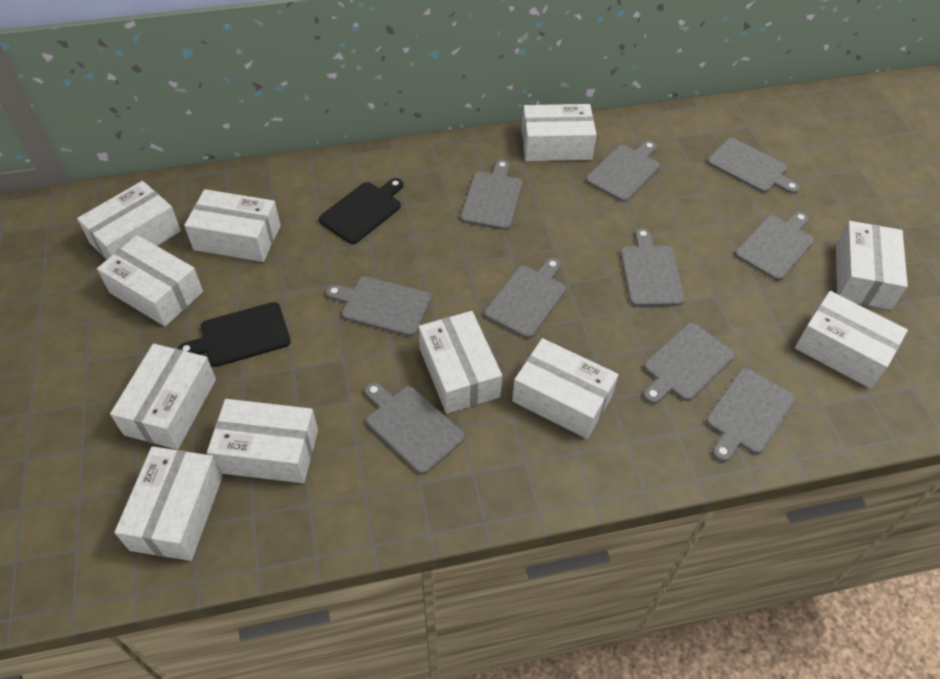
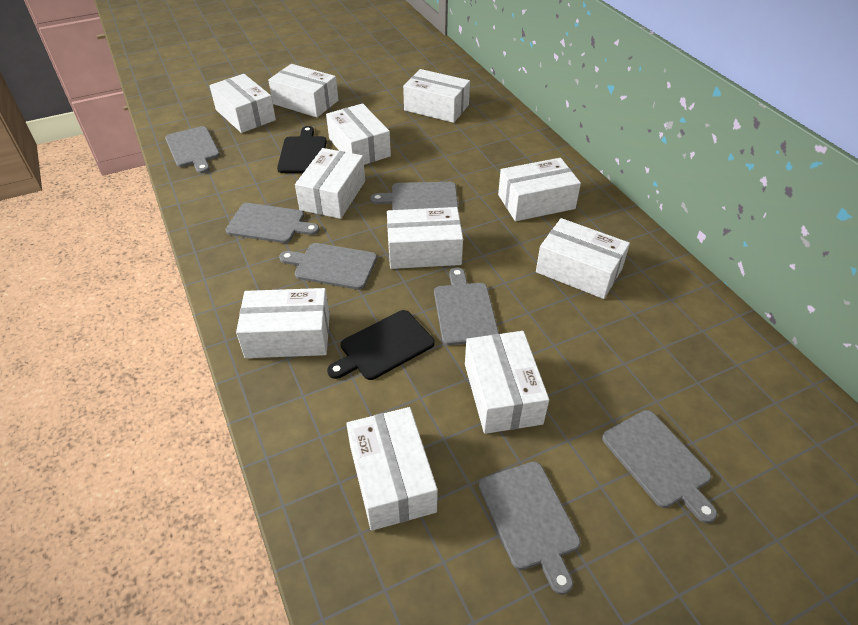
grey cutting board: 10 -> 7

